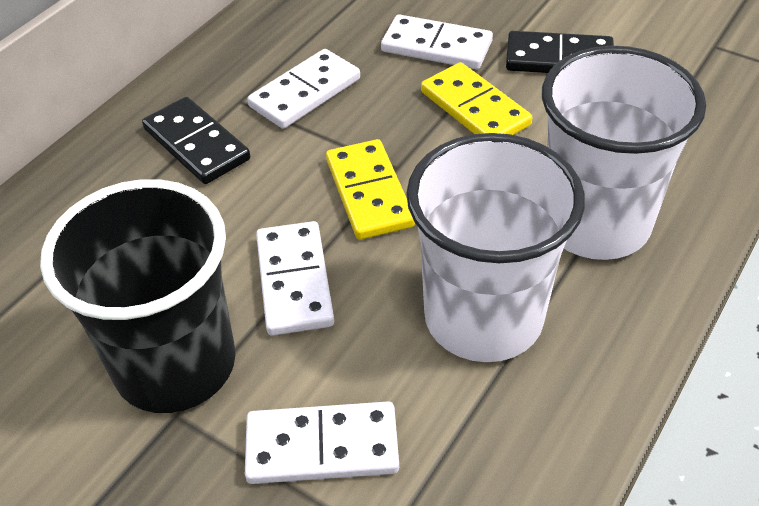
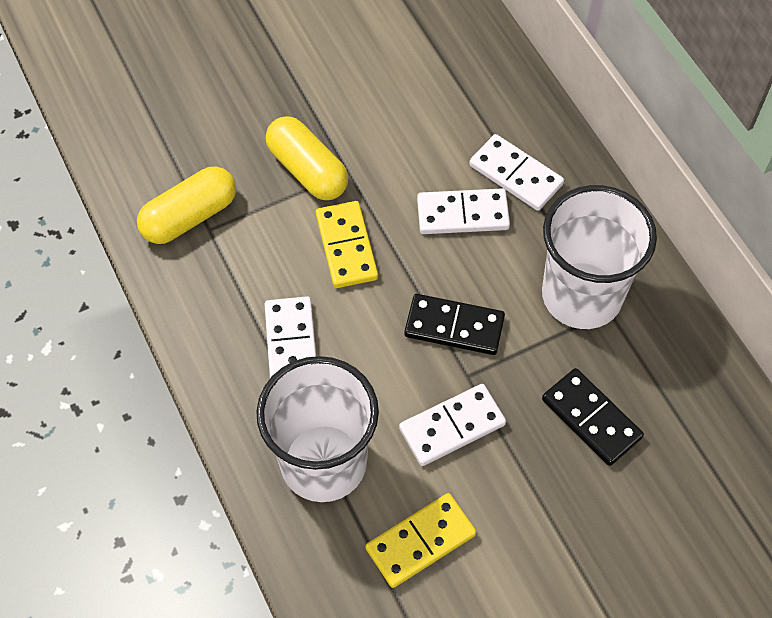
black cup: 1 -> 0
yellow capsule: 0 -> 2

